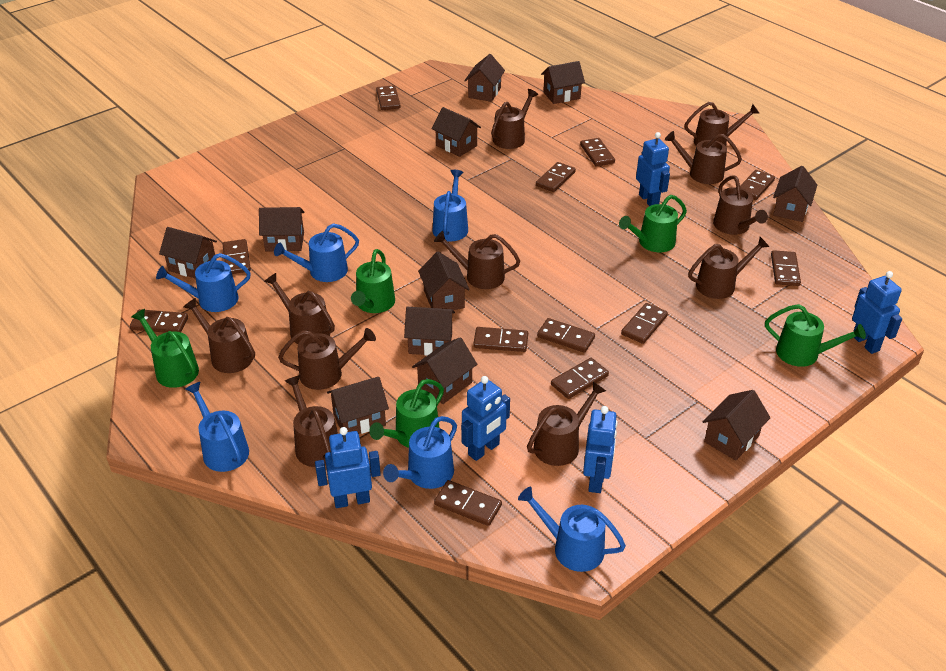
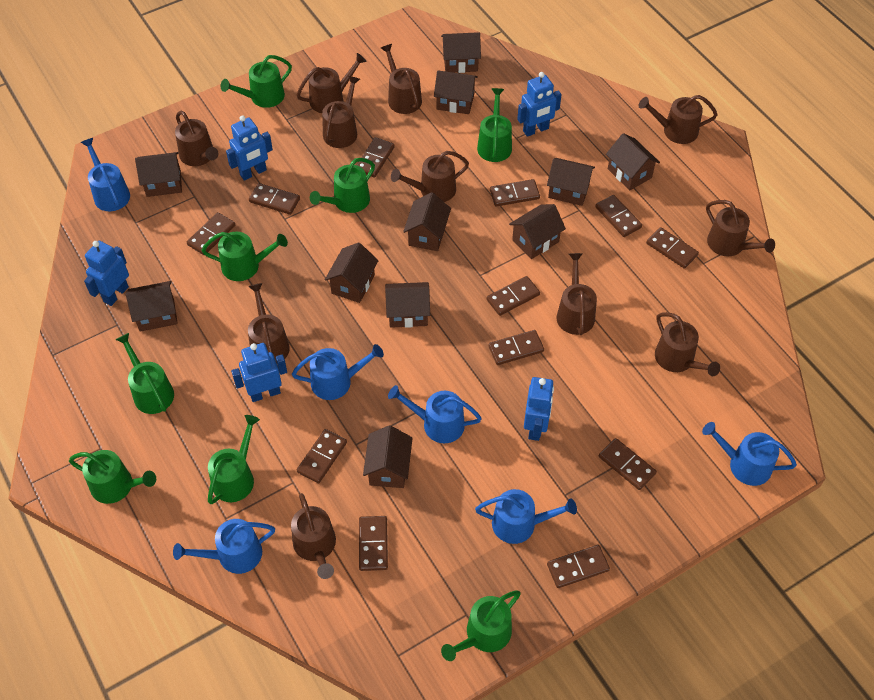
green watering can: 5 -> 8

